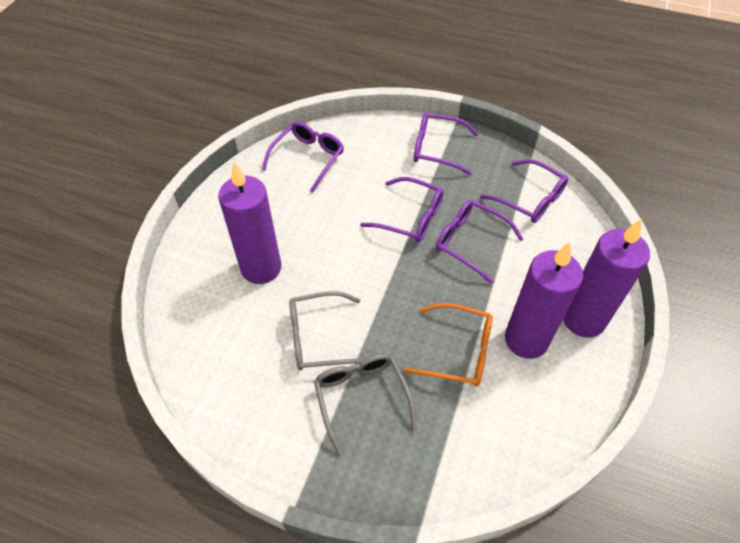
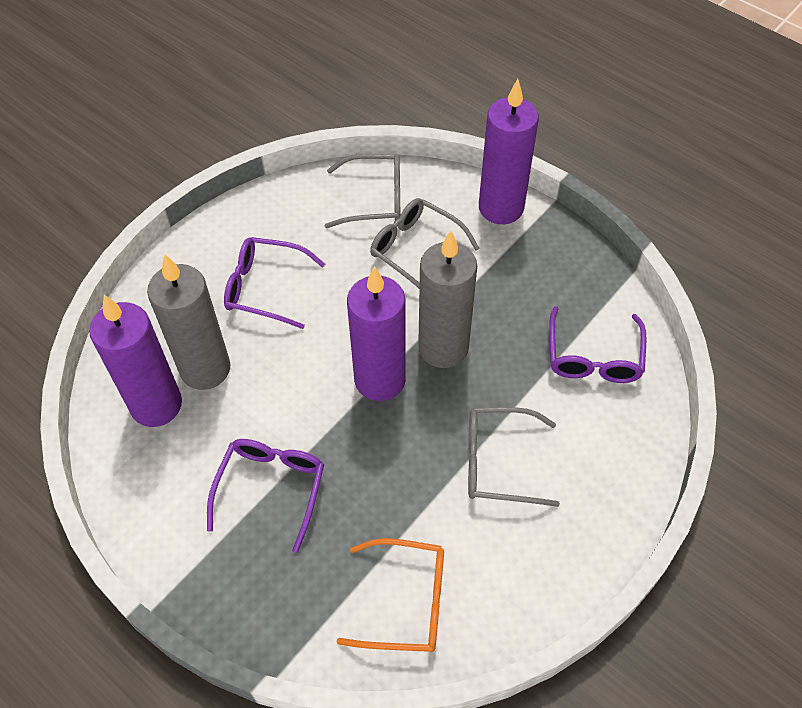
grey candle: 0 -> 2
grey glasses: 2 -> 3
purple glasses: 5 -> 3

